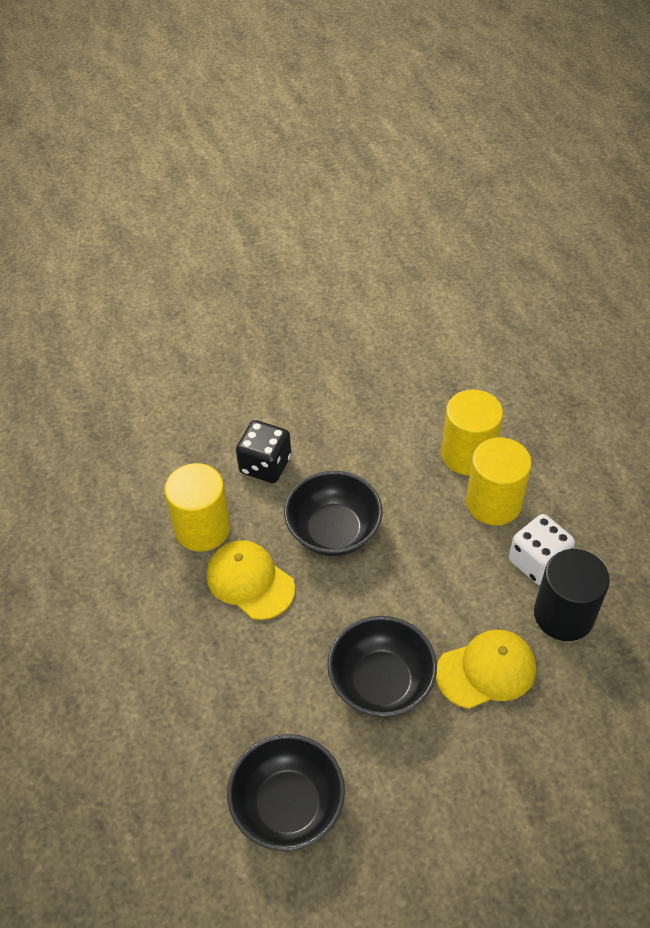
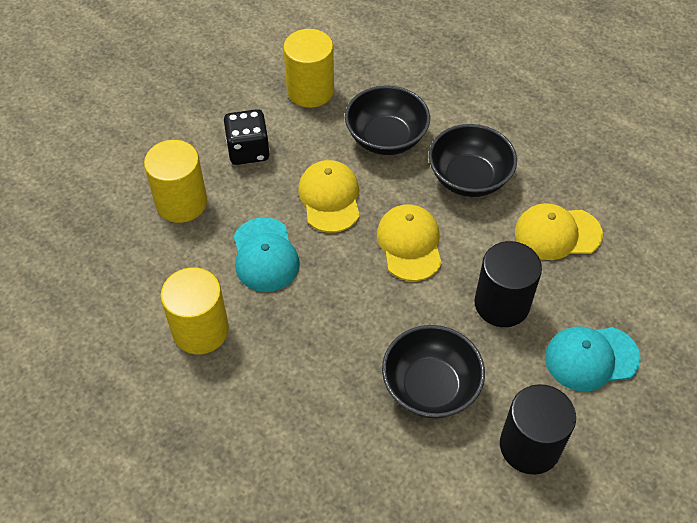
black cylinder: 1 -> 2
turquoise cap: 0 -> 2
white dice: 1 -> 0
yellow cap: 2 -> 3

